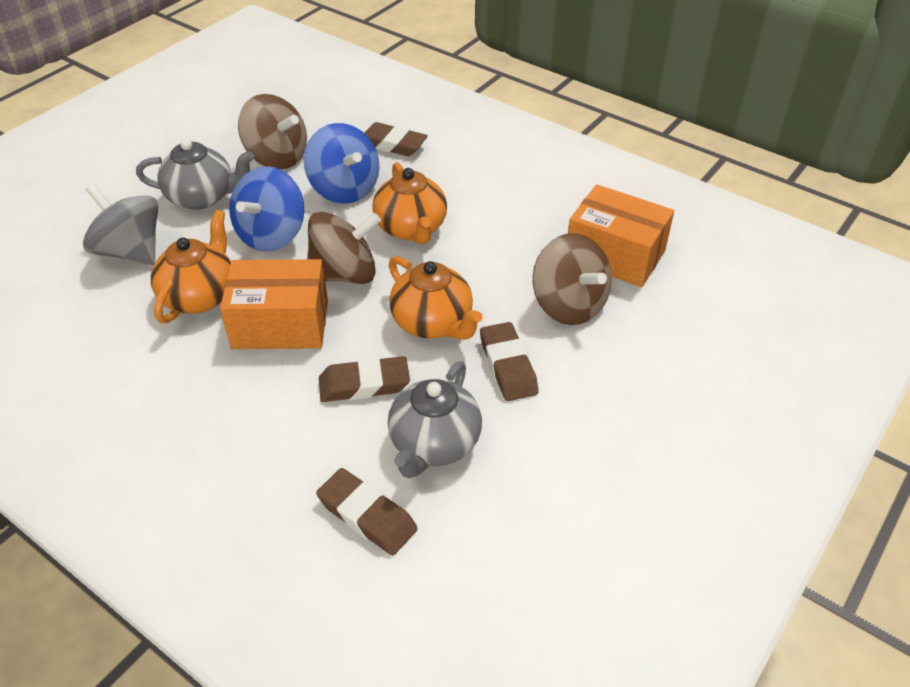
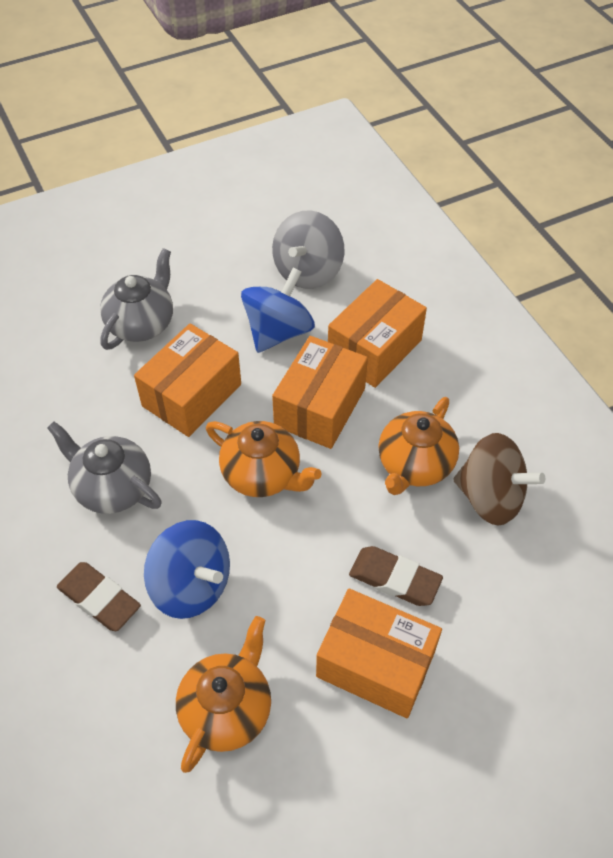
brown eraser: 4 -> 2
brown spinning top: 3 -> 1
orange box: 2 -> 4

